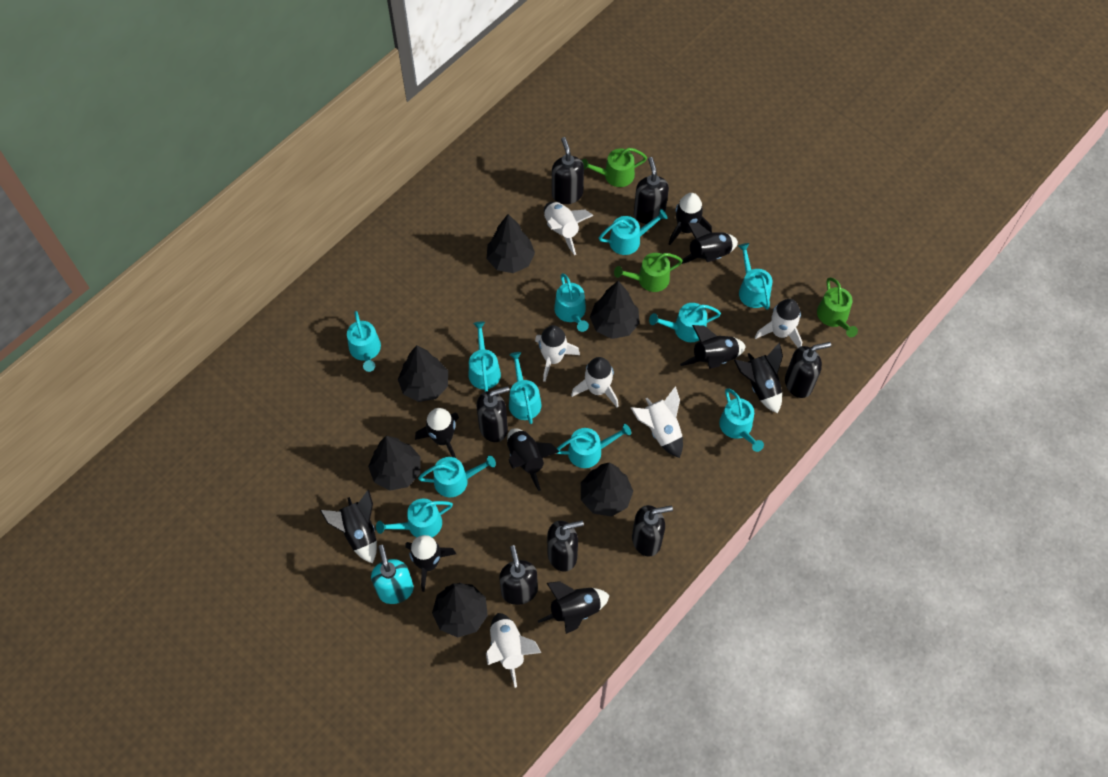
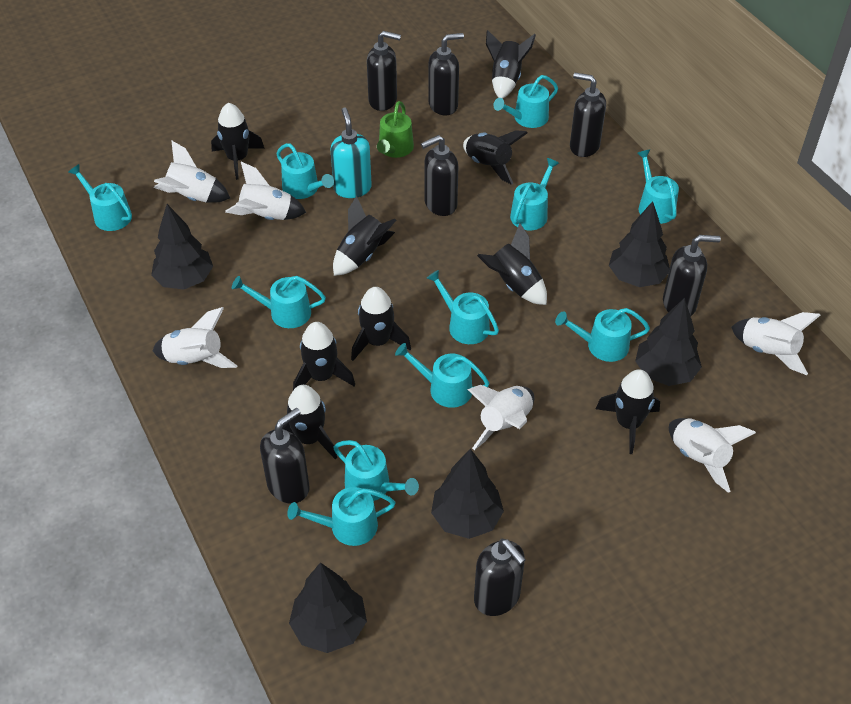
black tree: 6 -> 5
green watering can: 3 -> 1

